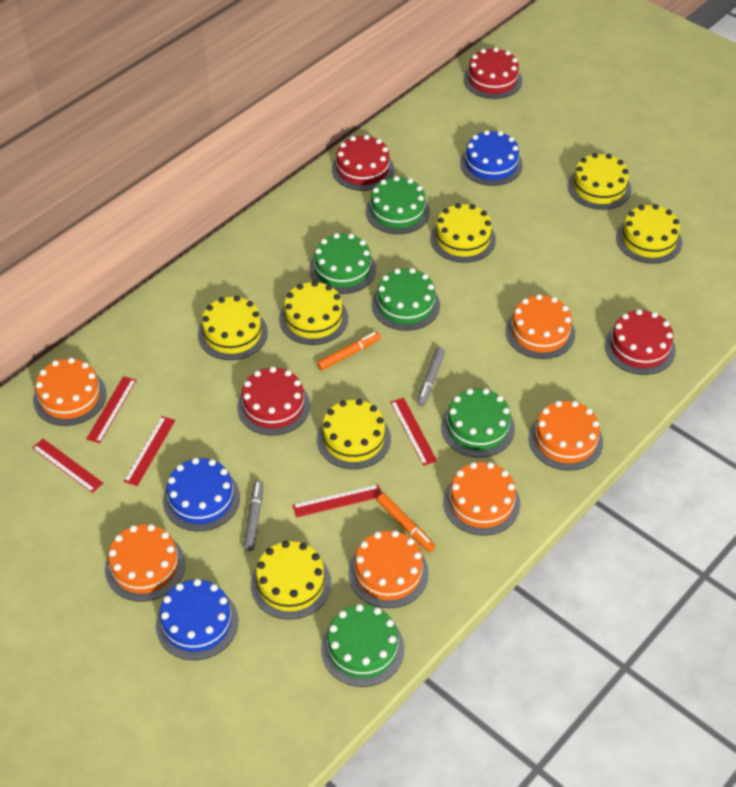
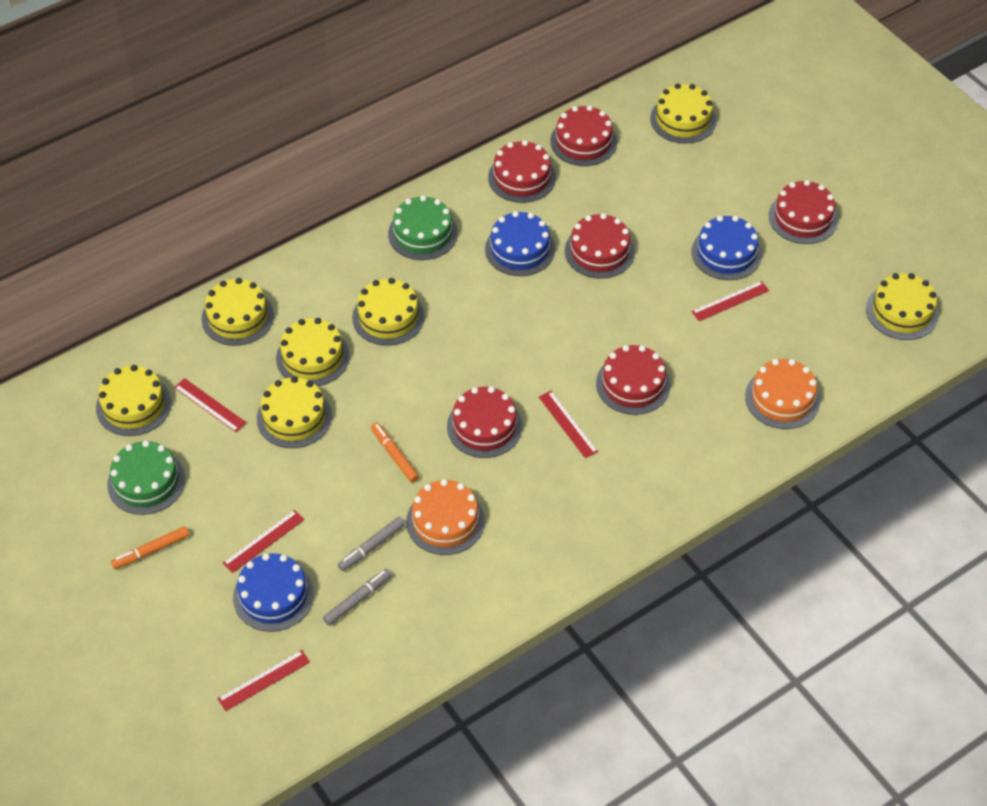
green cake: 5 -> 2
orange cake: 6 -> 2
red cake: 4 -> 6

